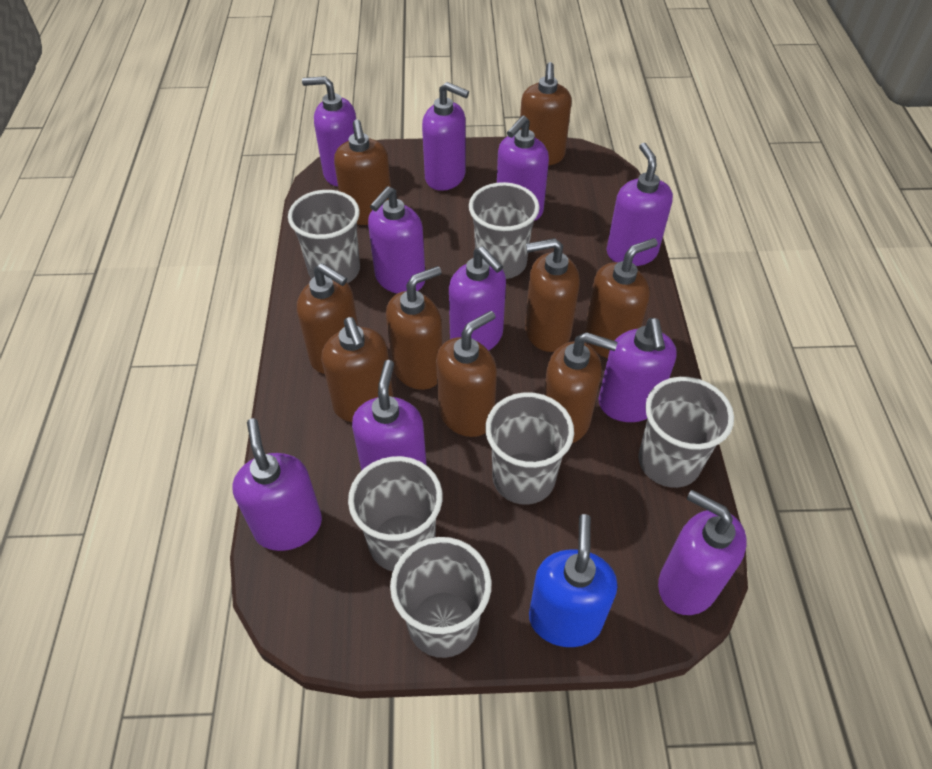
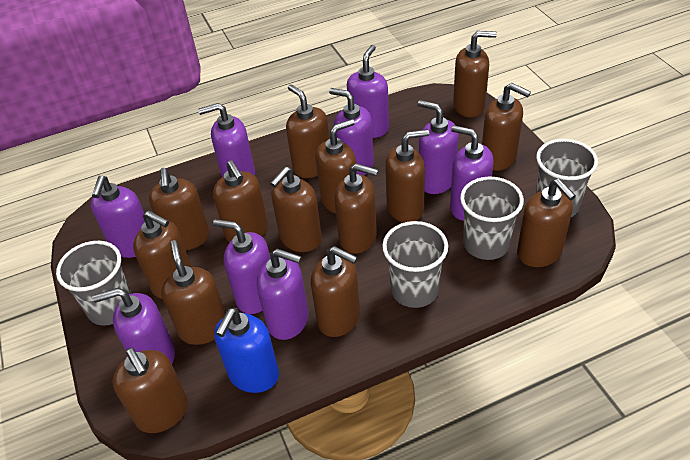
brown soap dispenser: 9 -> 14
grey cup: 6 -> 4
purple soap dispenser: 10 -> 9

